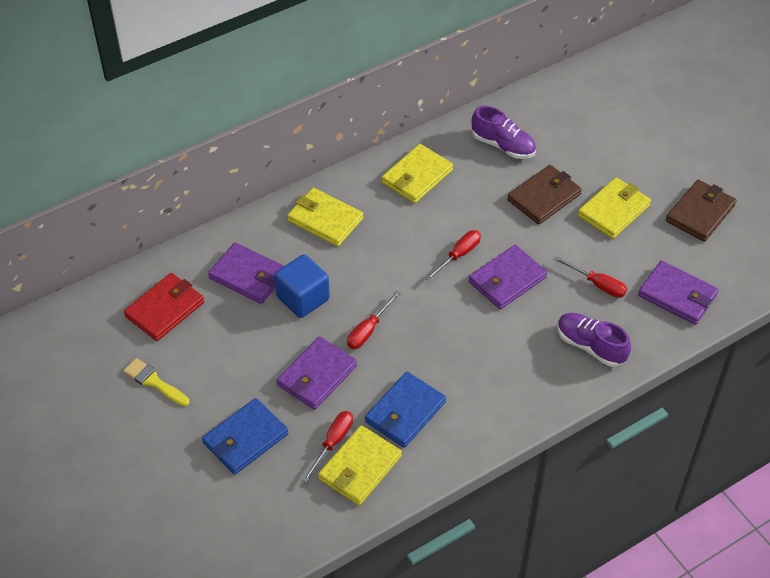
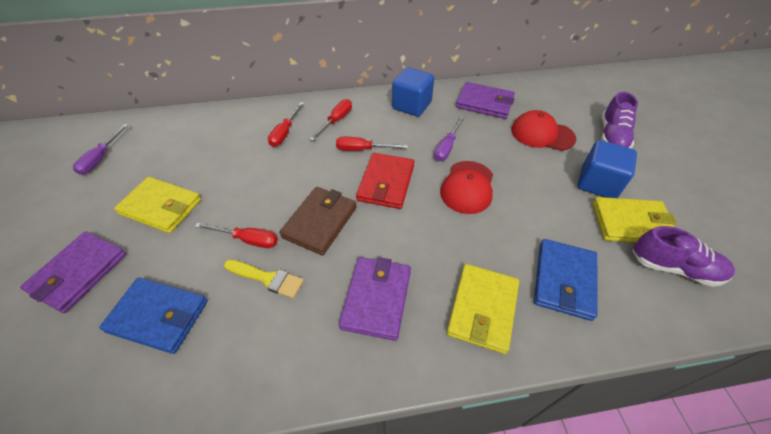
blue cube: 1 -> 2
brown wallet: 2 -> 1
purple screwdriver: 0 -> 2
purple wallet: 4 -> 3
red cap: 0 -> 2
yellow wallet: 4 -> 3

